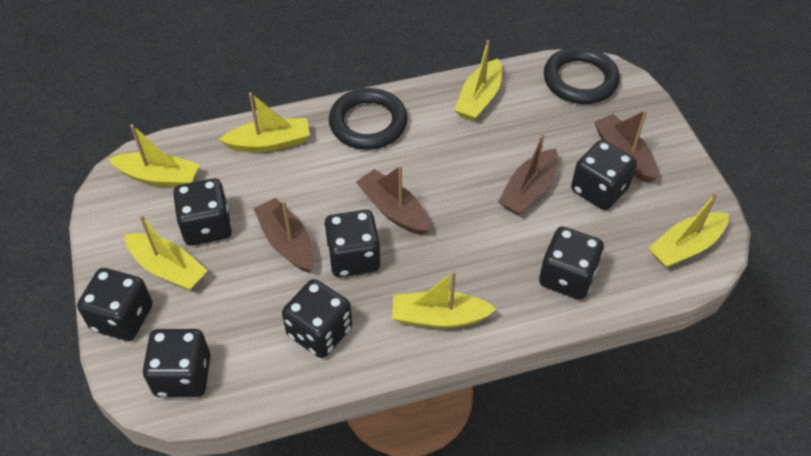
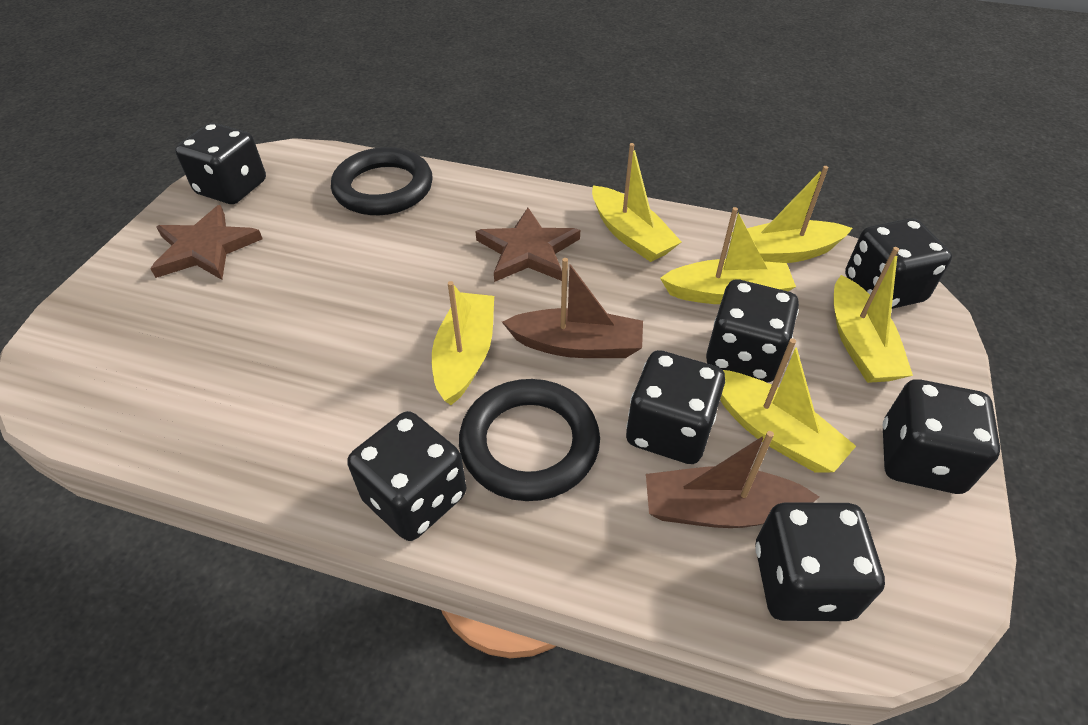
brown boat: 4 -> 2
brown star: 0 -> 2

